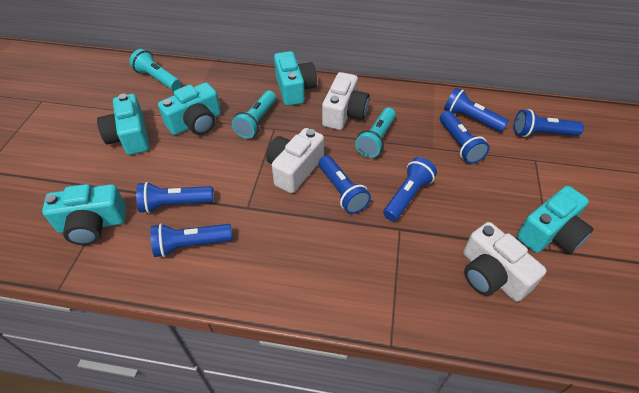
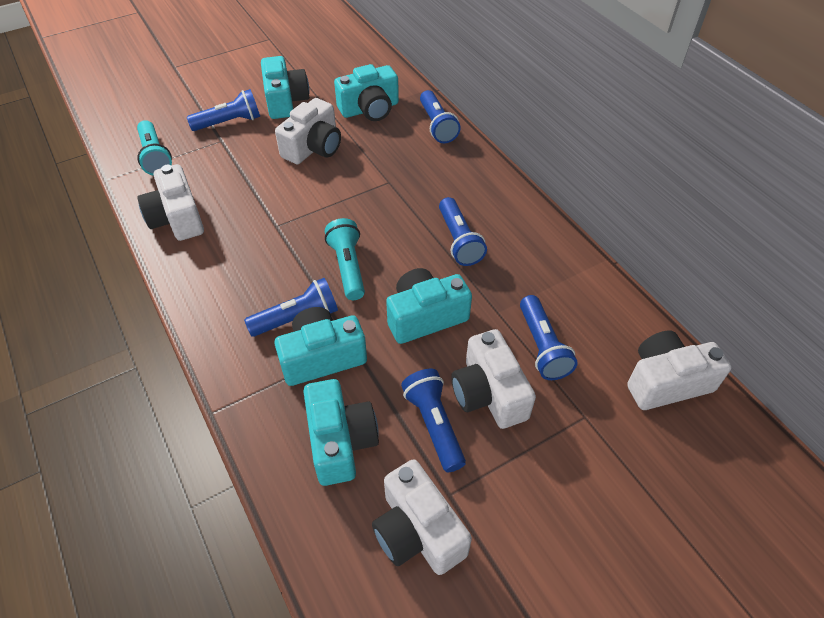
blue flashlight: 7 -> 6
turquoise flashlight: 3 -> 2
white camera: 3 -> 5

